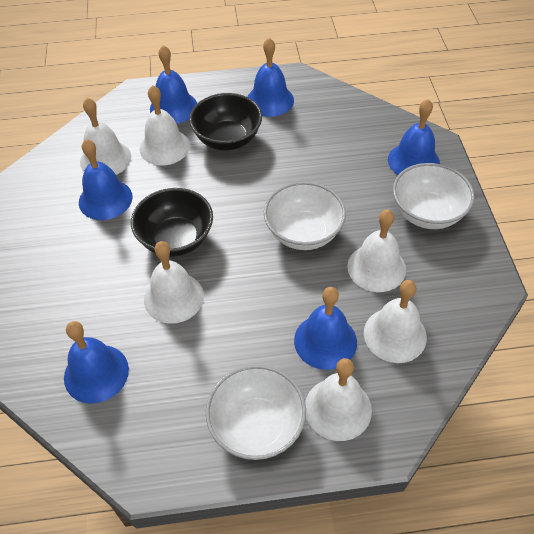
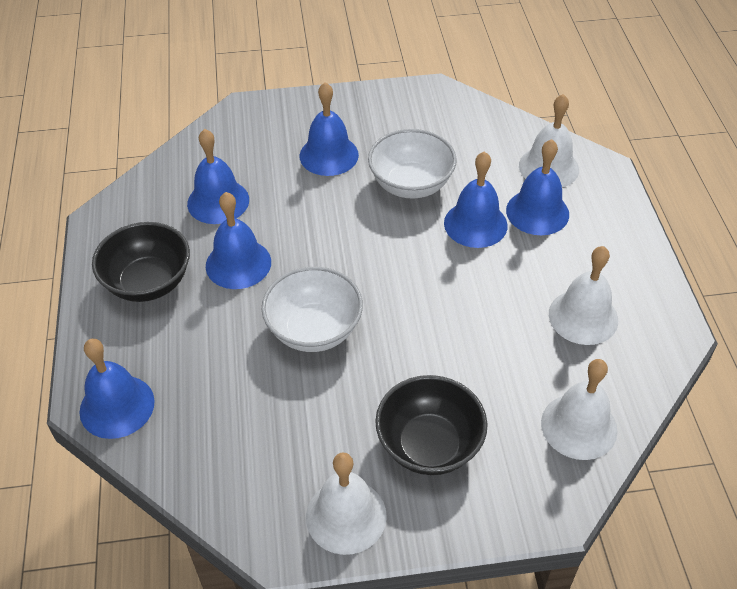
white bell: 6 -> 4
white bowl: 3 -> 2

